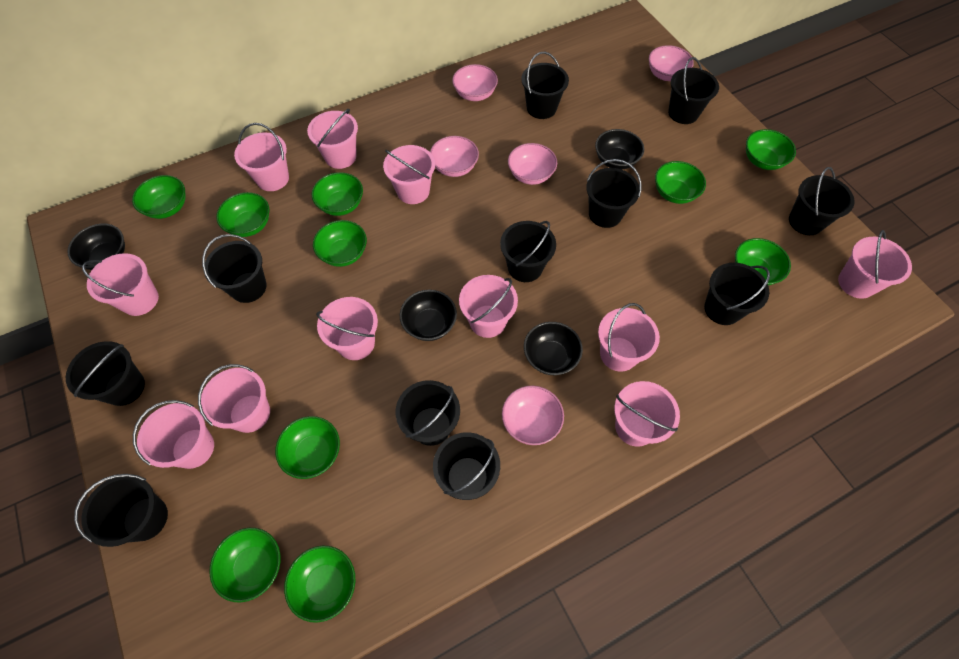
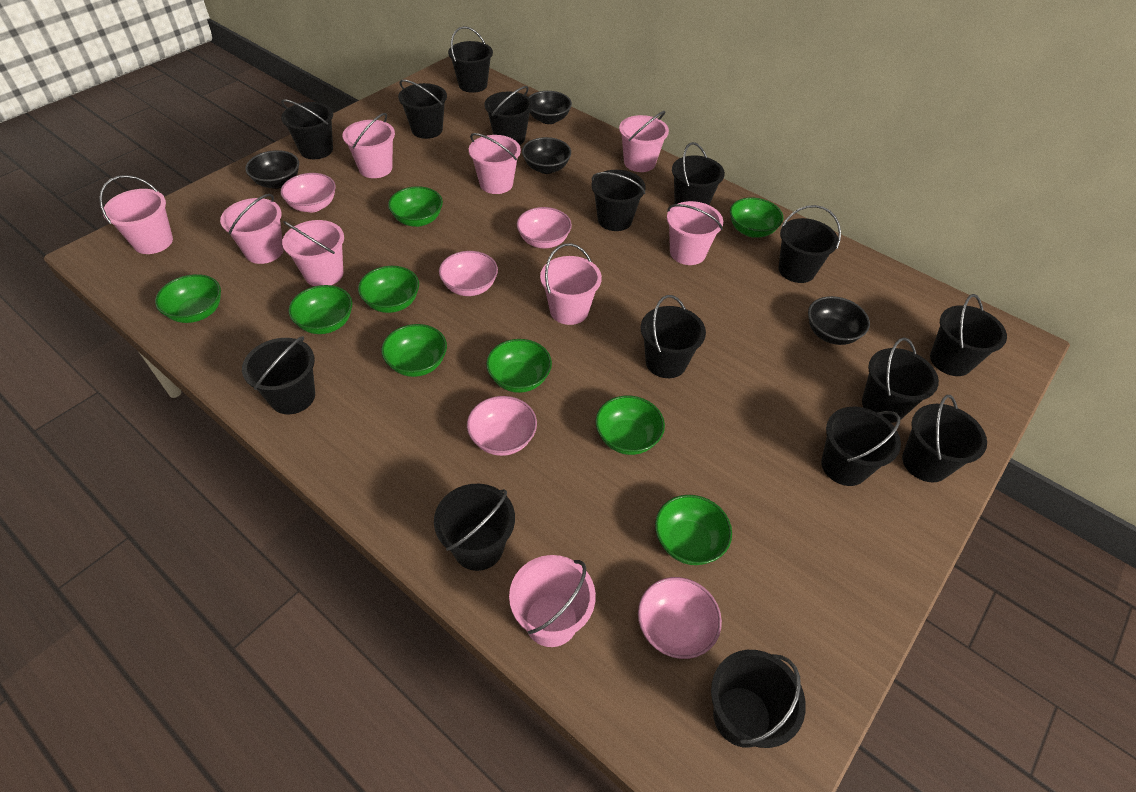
black bucket: 11 -> 15
green bowl: 10 -> 9
pink bucket: 11 -> 9

